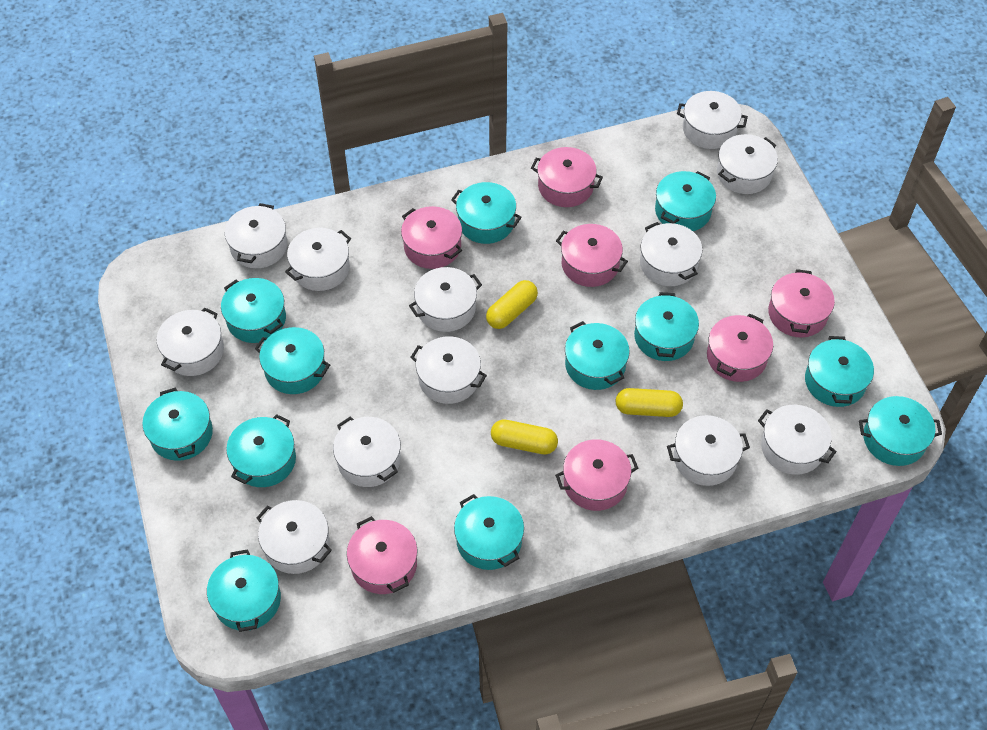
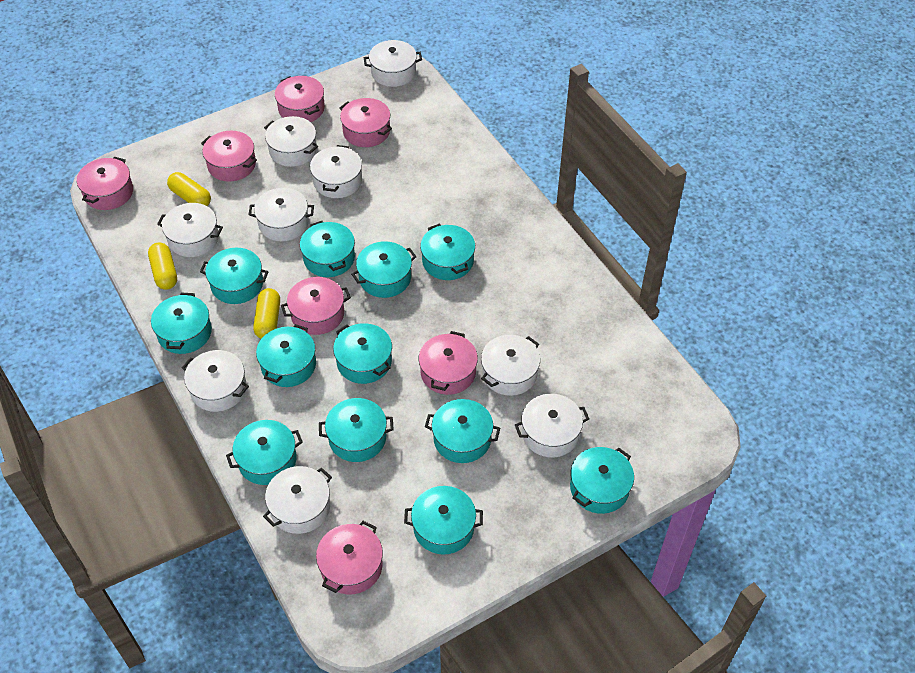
white pot: 12 -> 9

